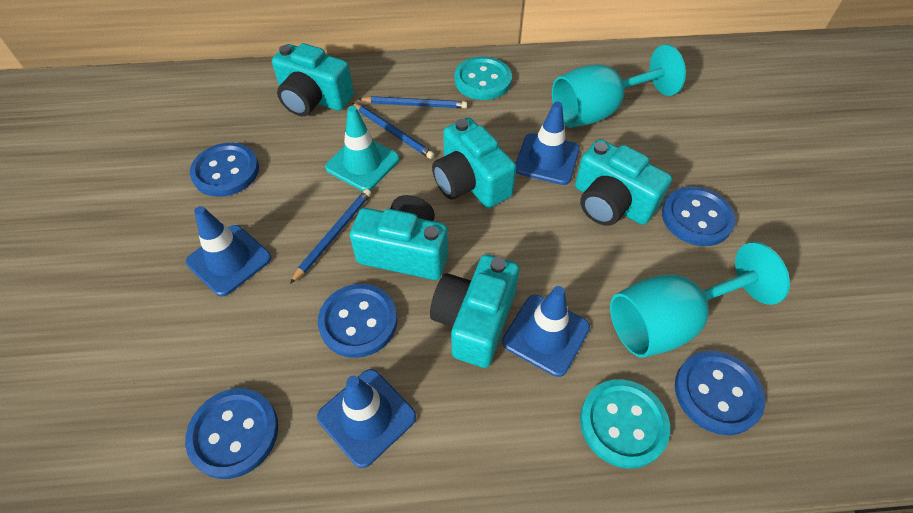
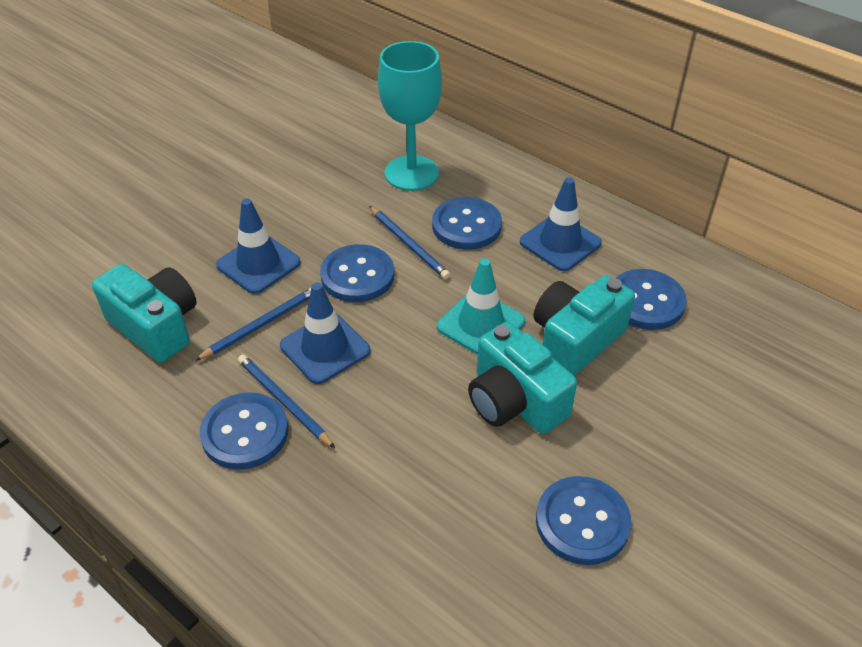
blue traffic cone: 4 -> 3
turquoise button: 2 -> 0
turquoise camera: 5 -> 3
turquoise goblet: 2 -> 1

